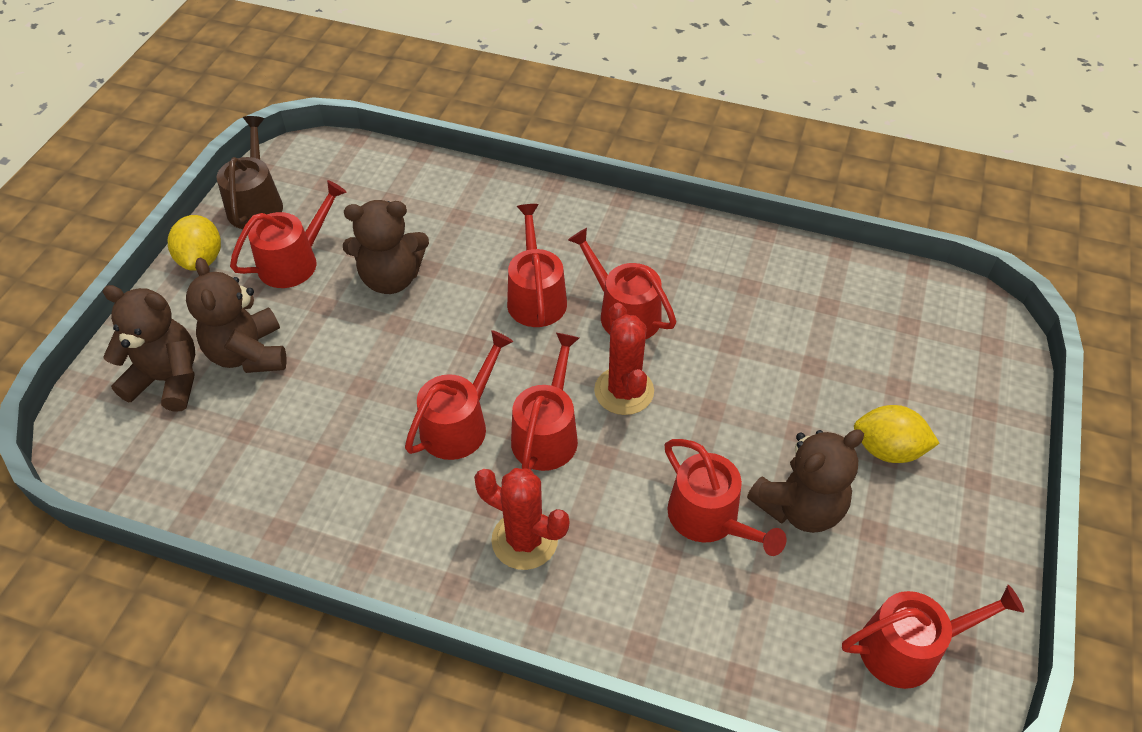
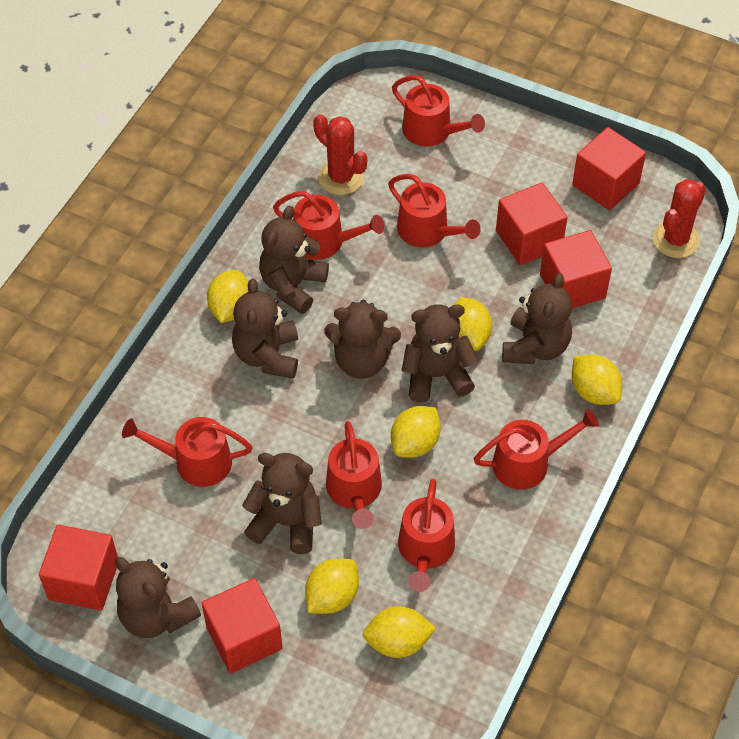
brown teddy bear: 4 -> 7
brown watering can: 1 -> 0
red cube: 0 -> 5
yellow lemon: 2 -> 6

